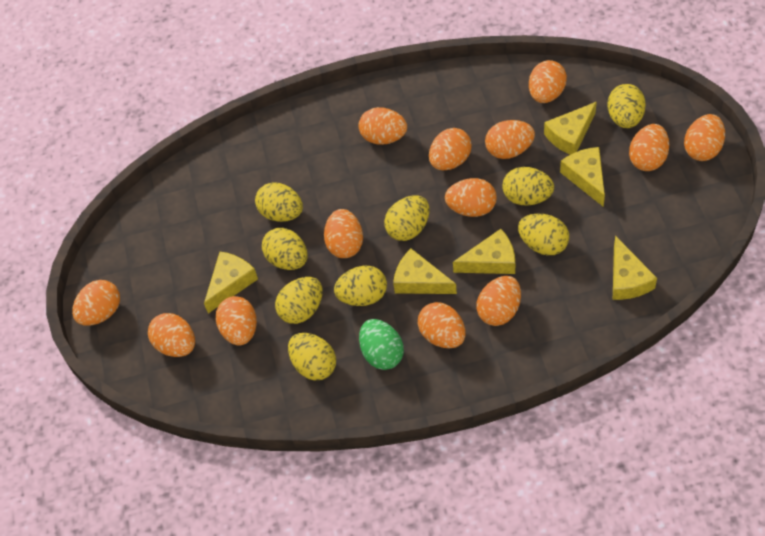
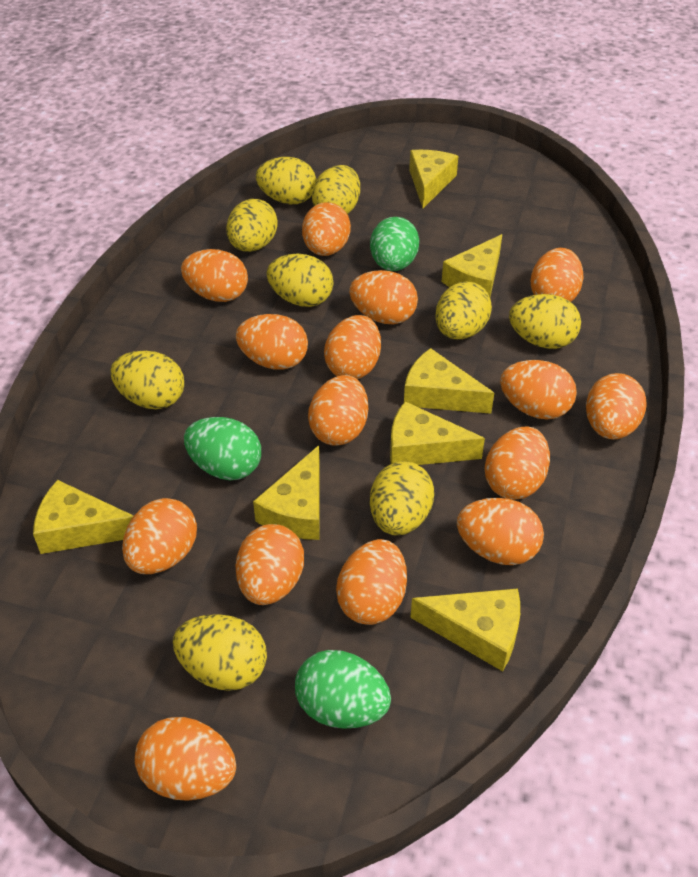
green egg: 1 -> 3
orange egg: 13 -> 15
yellow cheese: 6 -> 7

